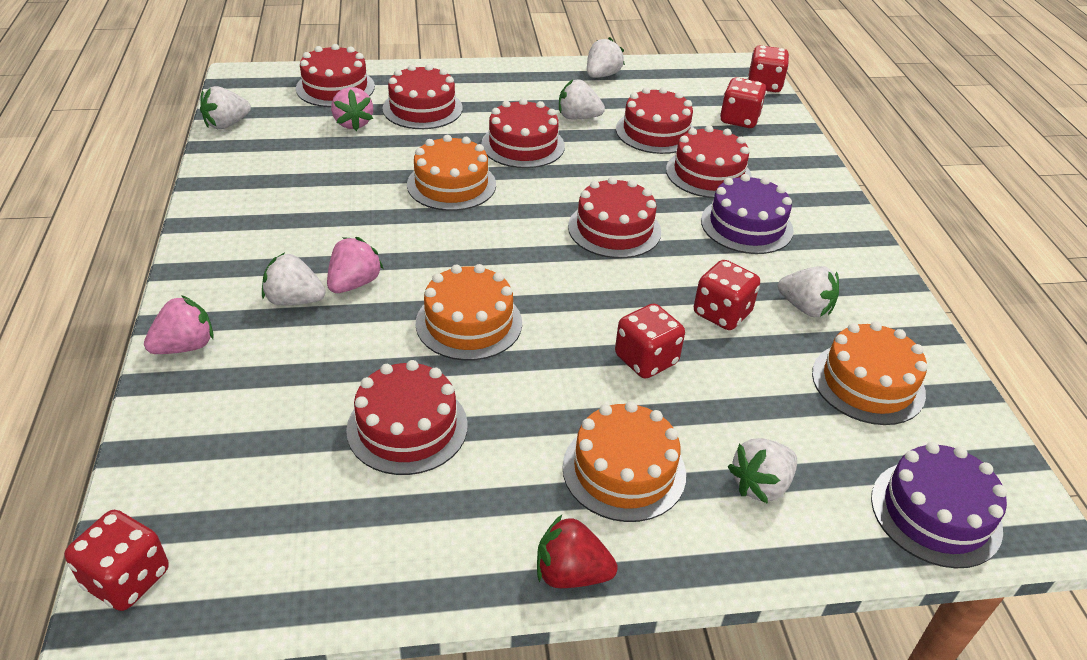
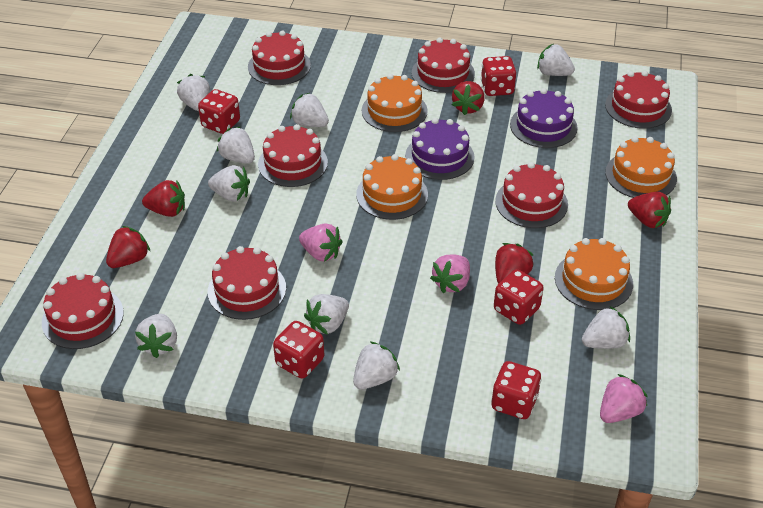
red strawberry: 1 -> 5
white strawberry: 6 -> 9

